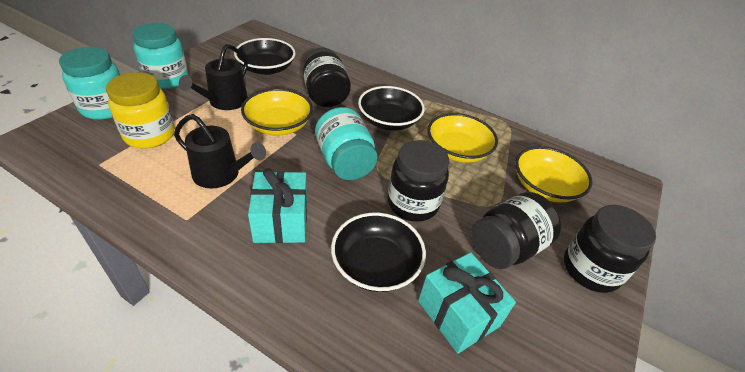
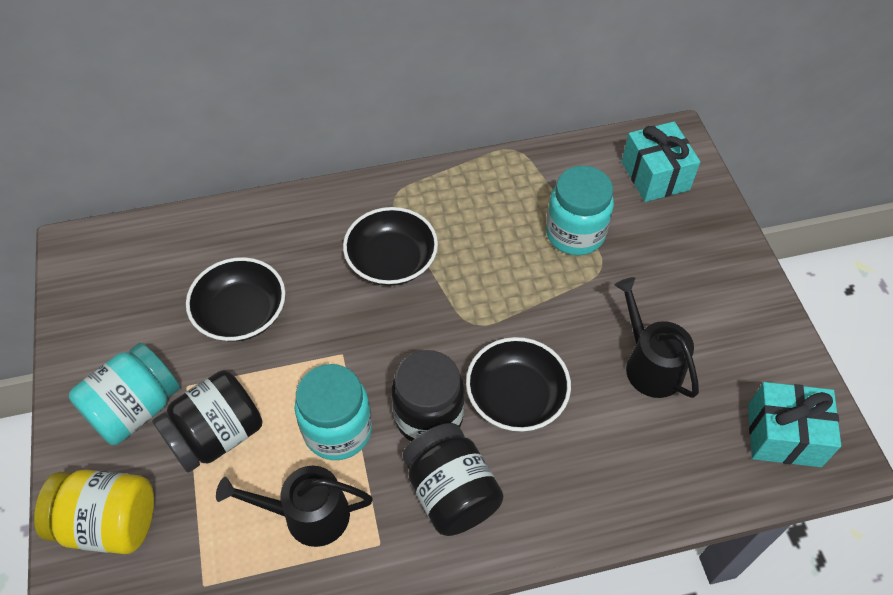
black jar: 4 -> 3
yellow bowl: 3 -> 0

